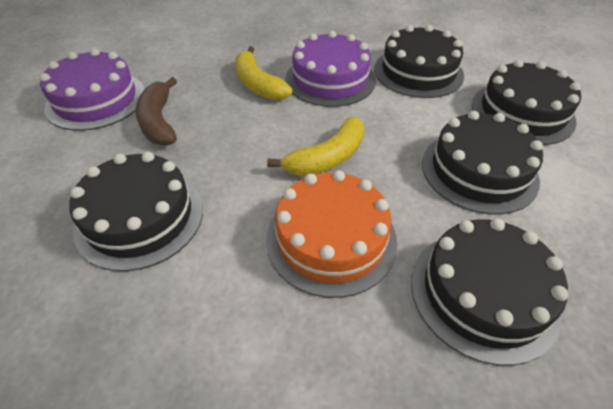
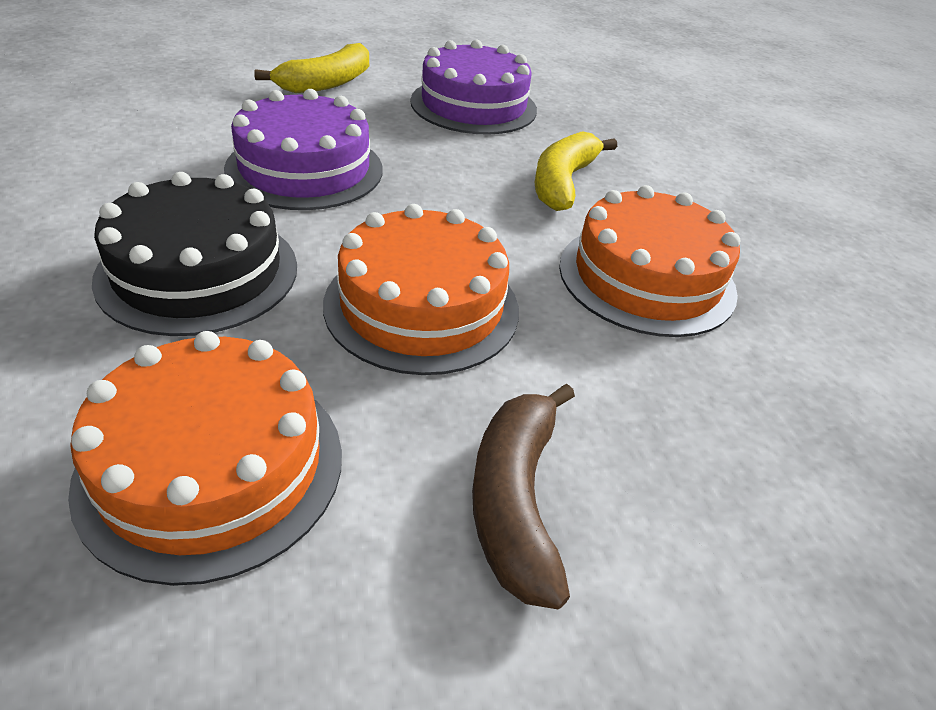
black cake: 5 -> 1
orange cake: 1 -> 3

